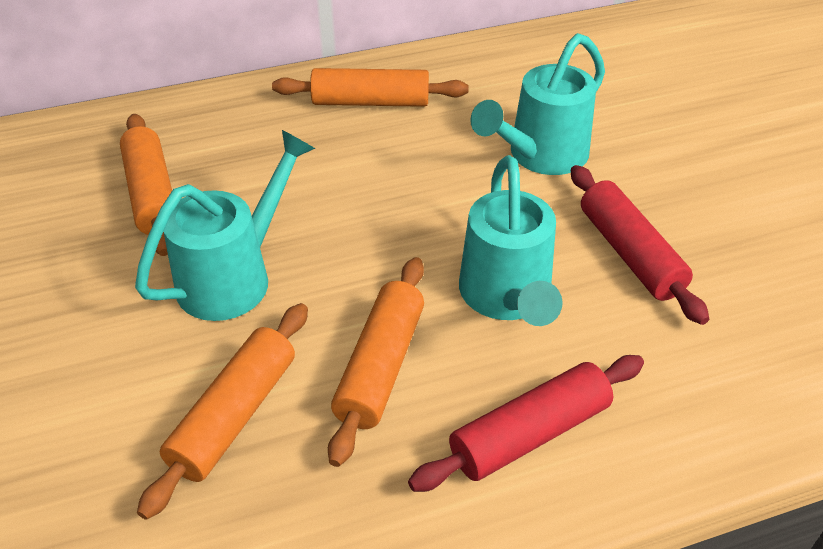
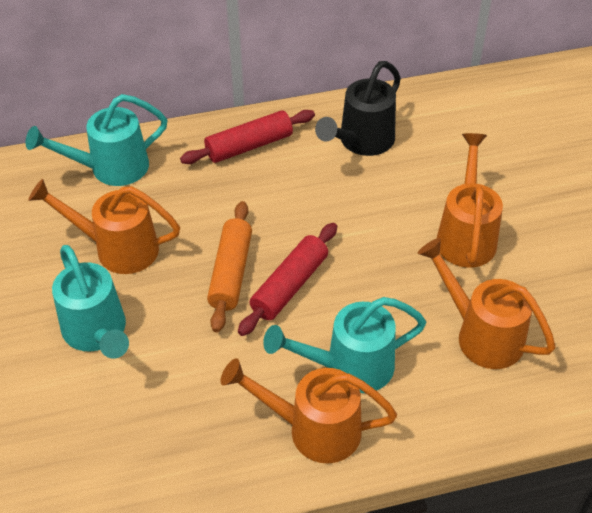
black watering can: 0 -> 1
orange rolling pin: 4 -> 1
orange watering can: 0 -> 4

